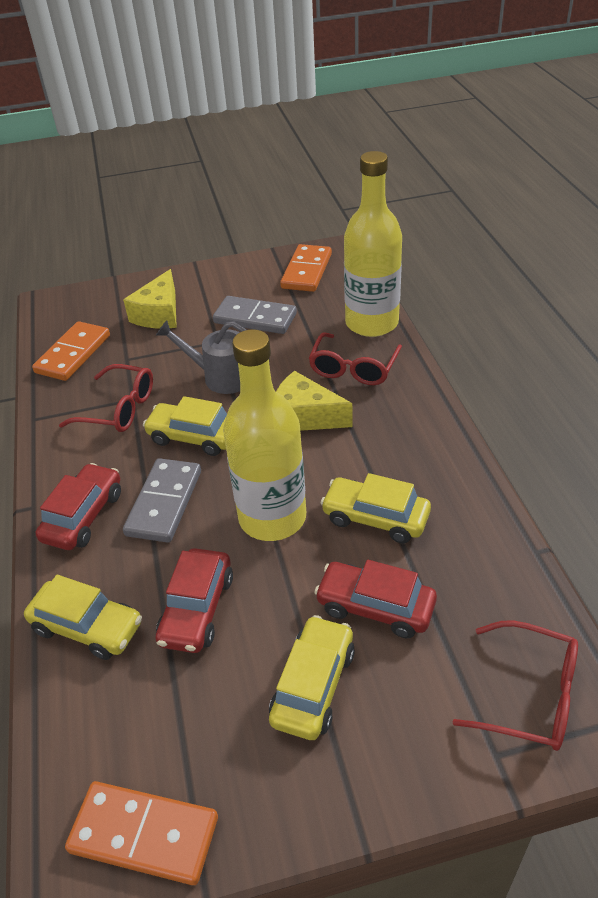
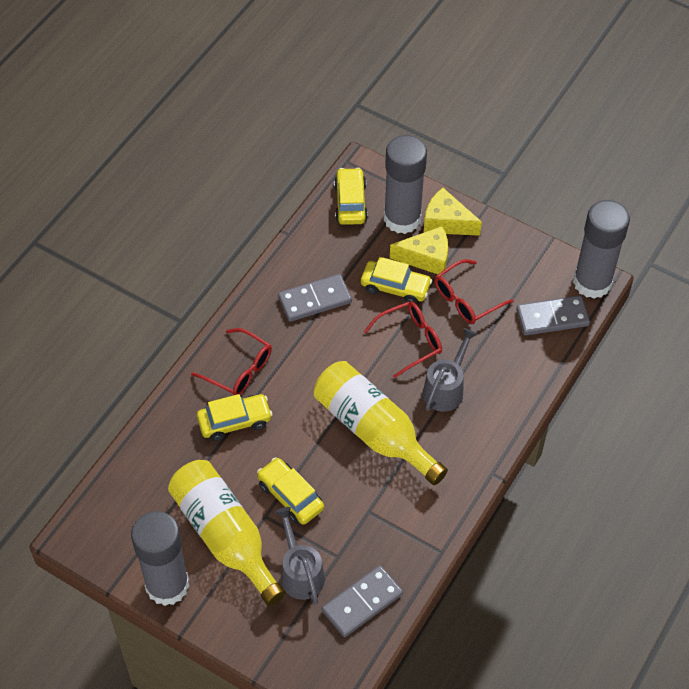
grey domino: 2 -> 3
grey glue stick: 0 -> 3
grey watering can: 1 -> 2
orange domino: 3 -> 0
red car: 3 -> 0

